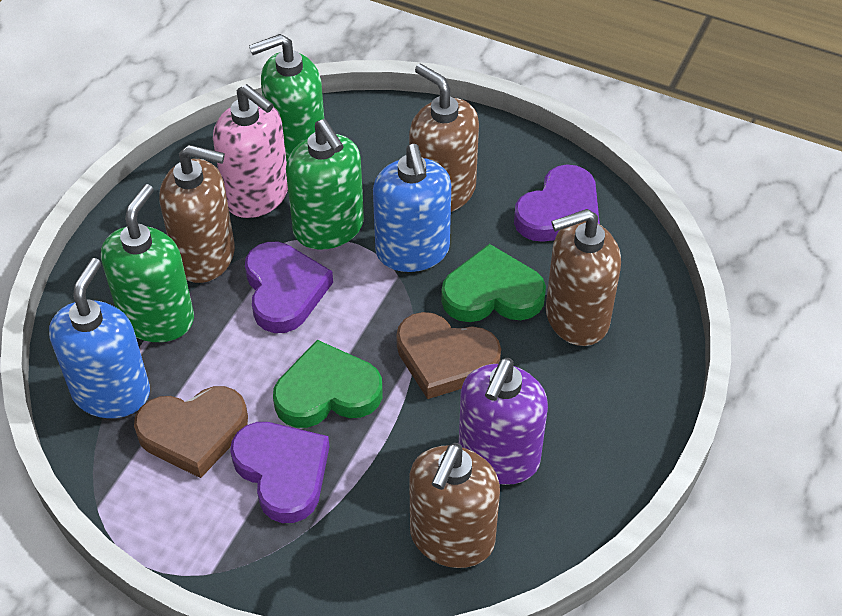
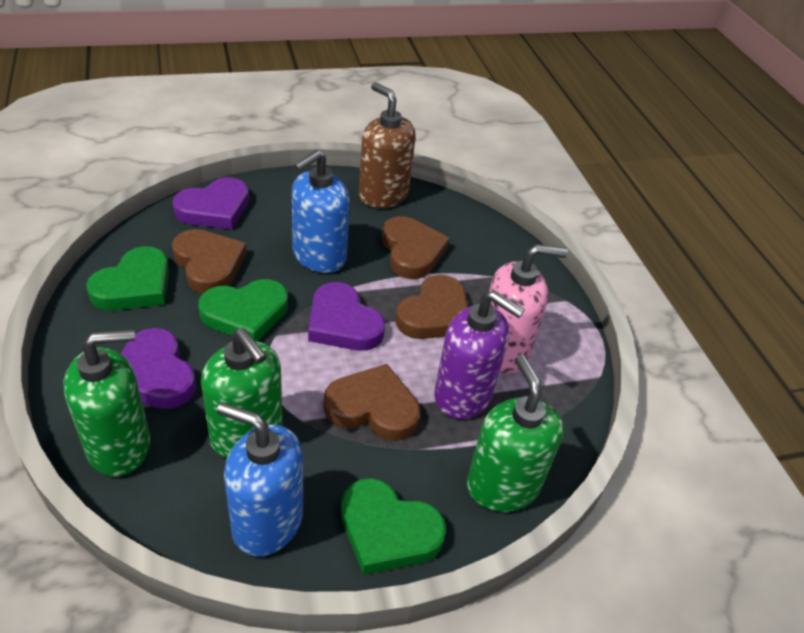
brown heart: 2 -> 4
brown soap dispenser: 4 -> 1
green heart: 2 -> 3

